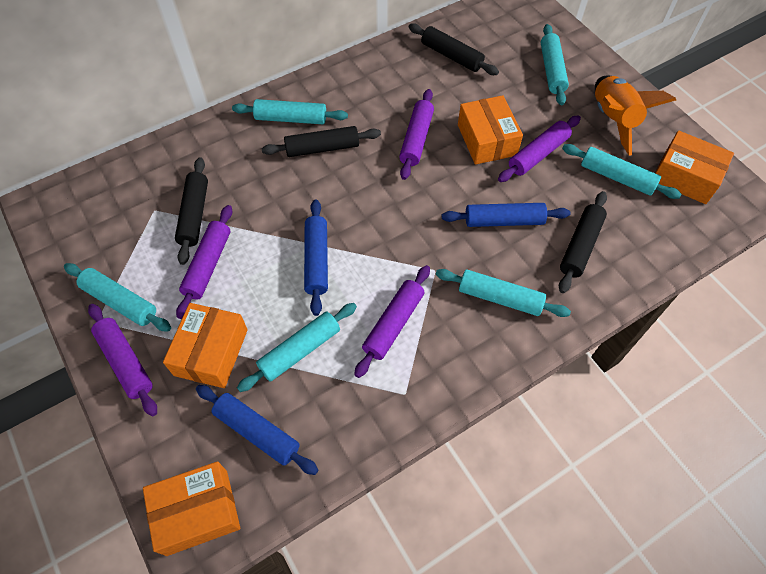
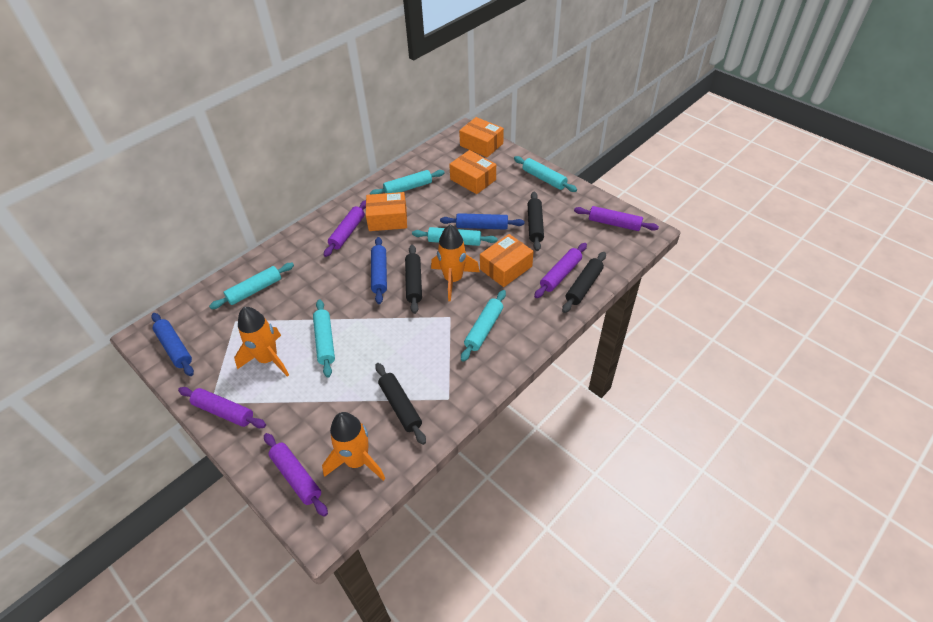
orange rocket: 1 -> 3

